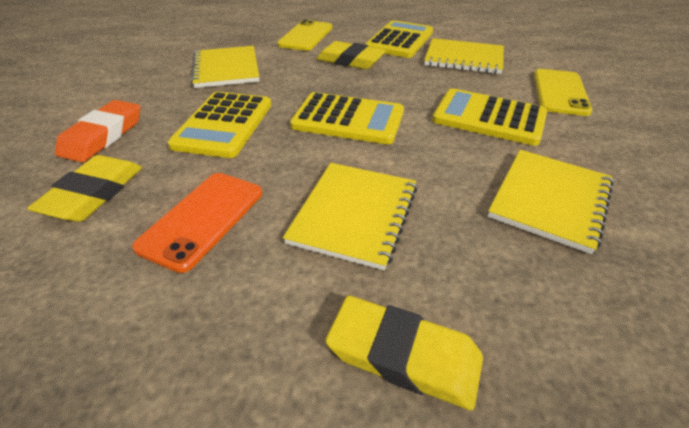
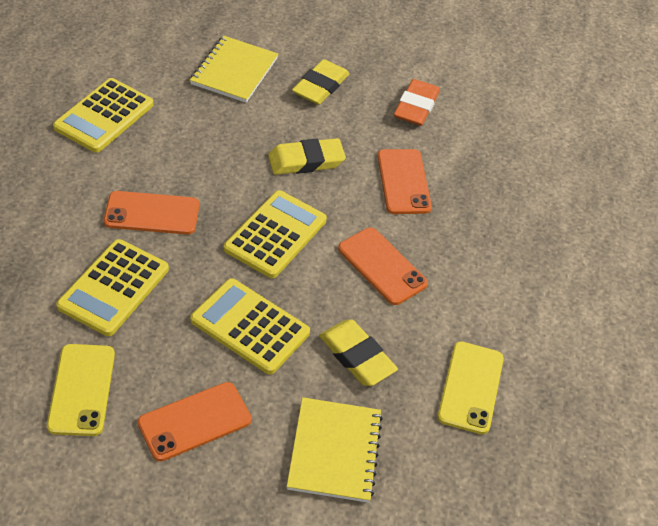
orange phone: 1 -> 4
yellow notebook: 4 -> 2

